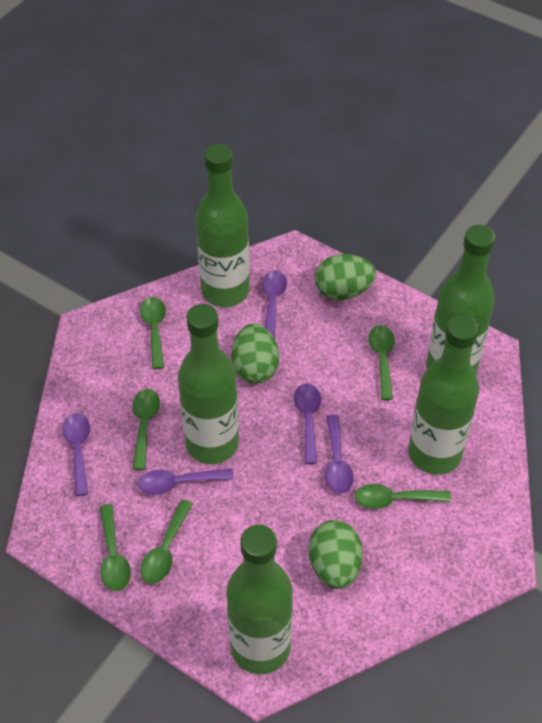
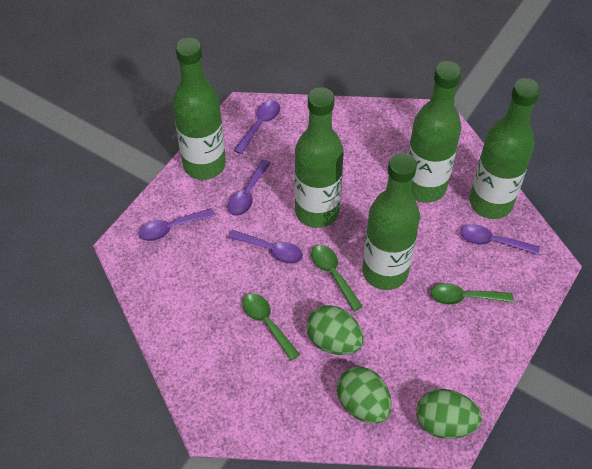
green spoon: 6 -> 3

